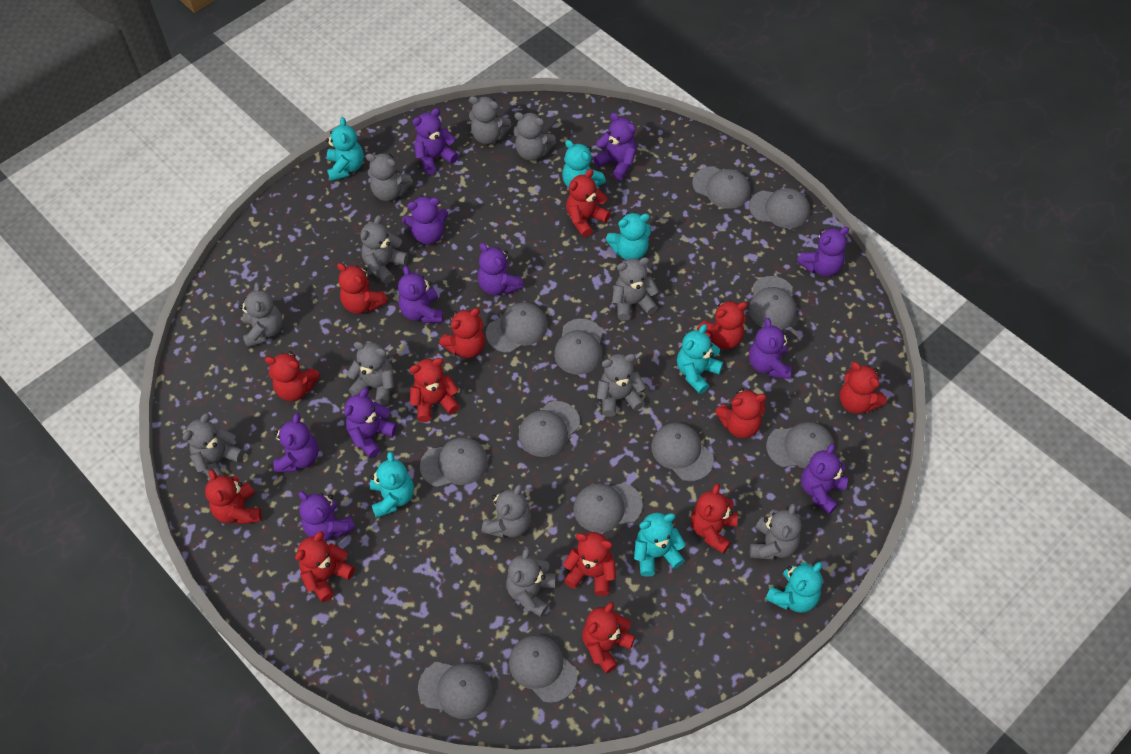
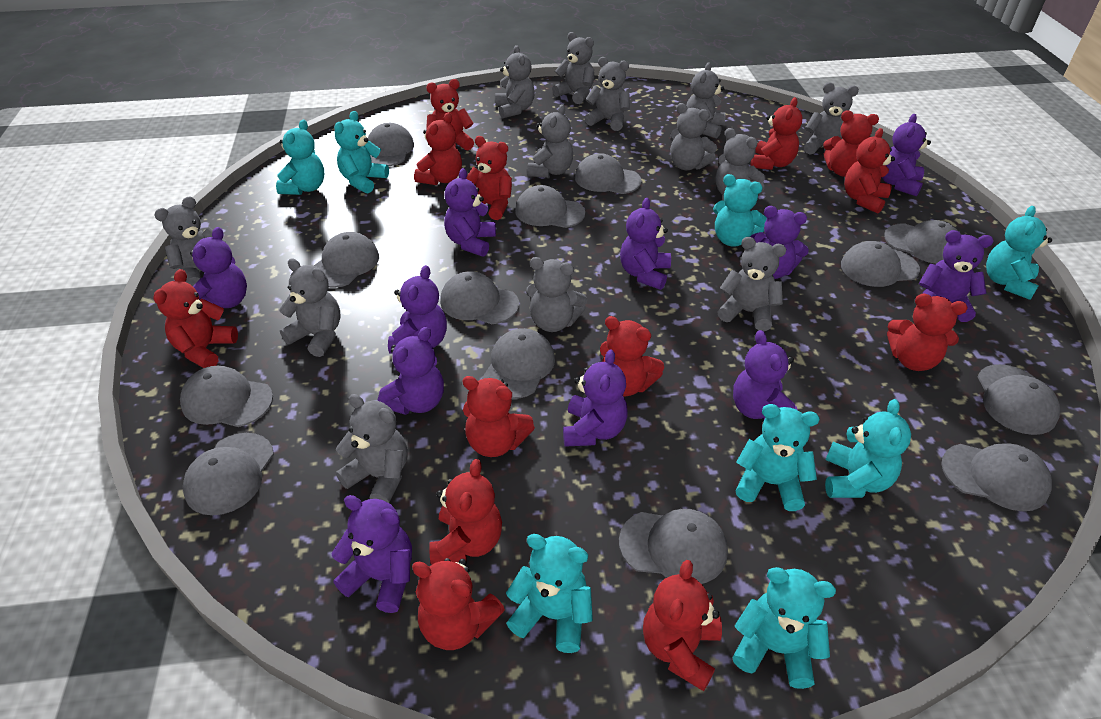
grey cap: 12 -> 13
grey teddy bear: 12 -> 13
turquoise teddy bear: 7 -> 8

